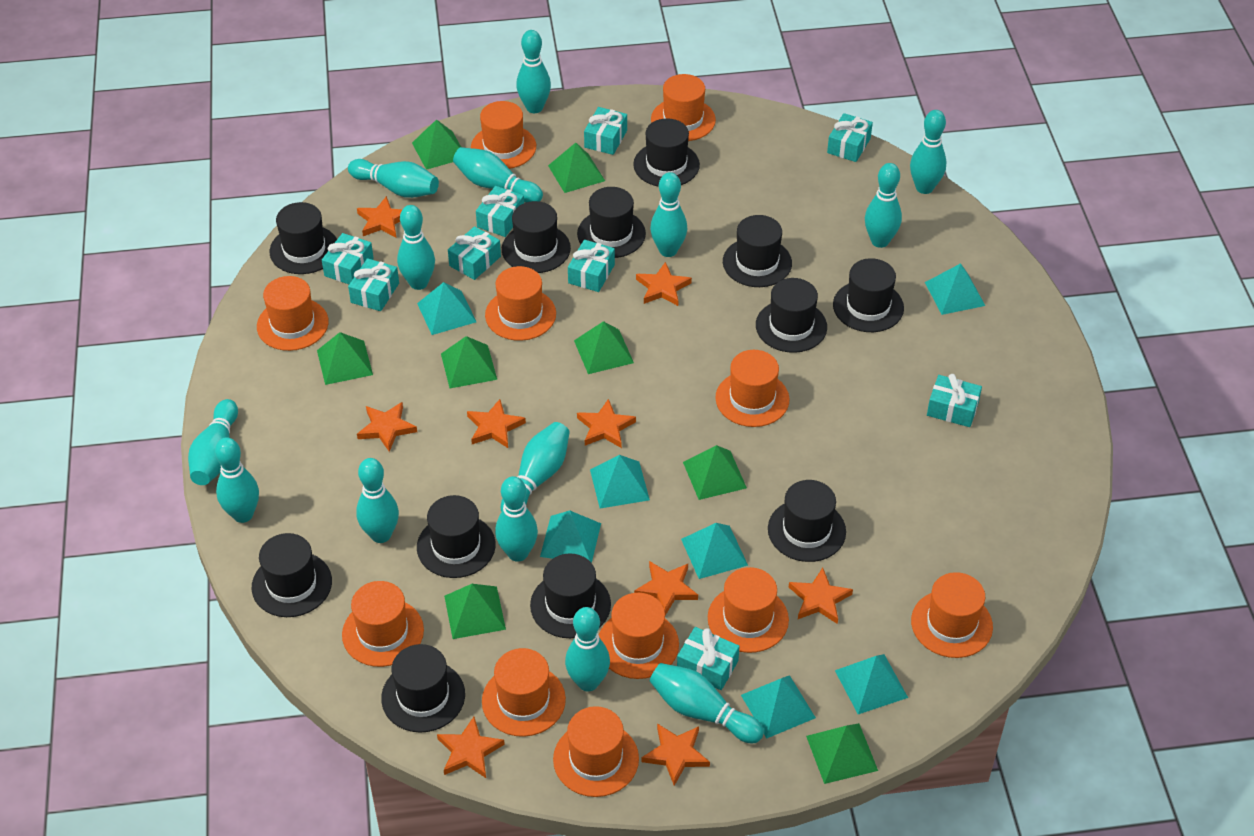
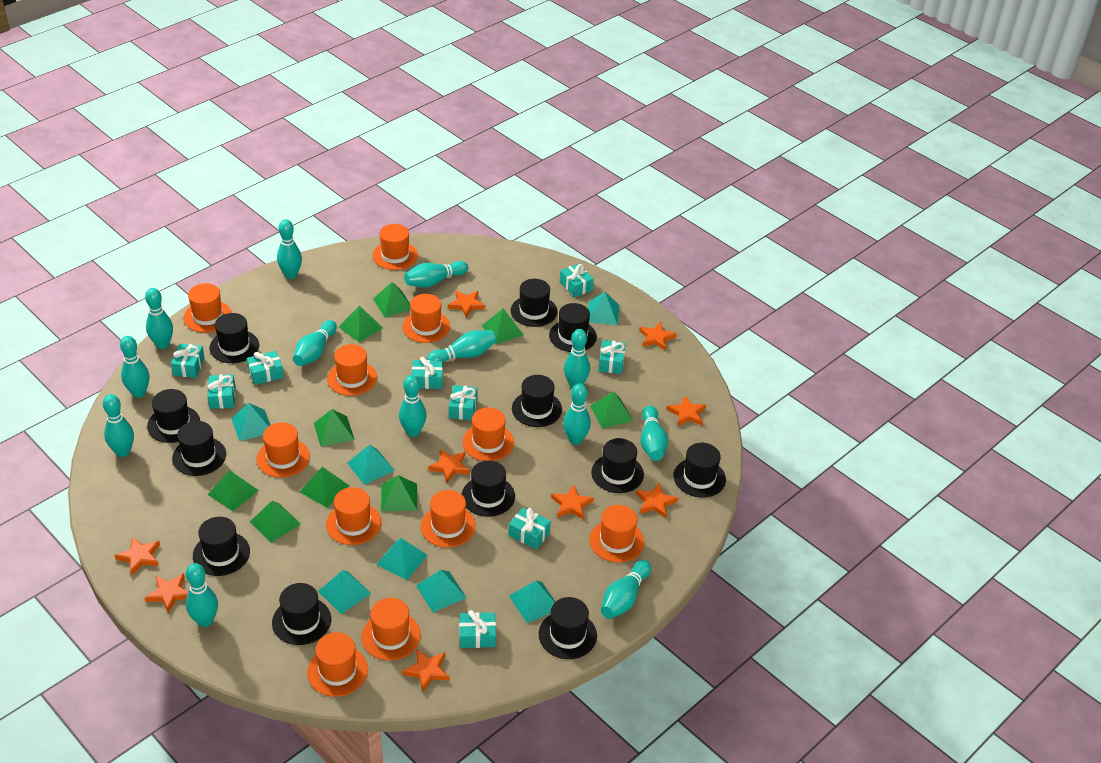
green pyramid: 8 -> 9
turquoise bowling pin: 14 -> 13

